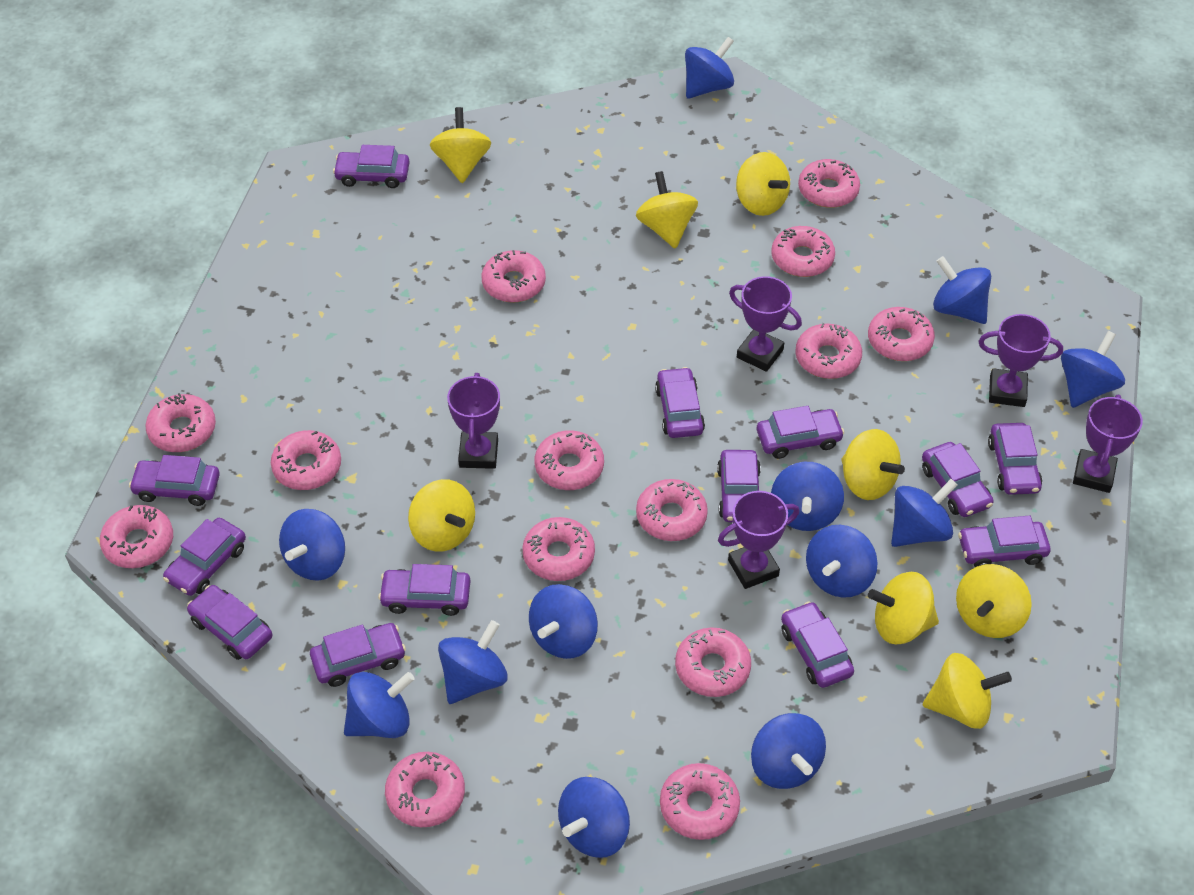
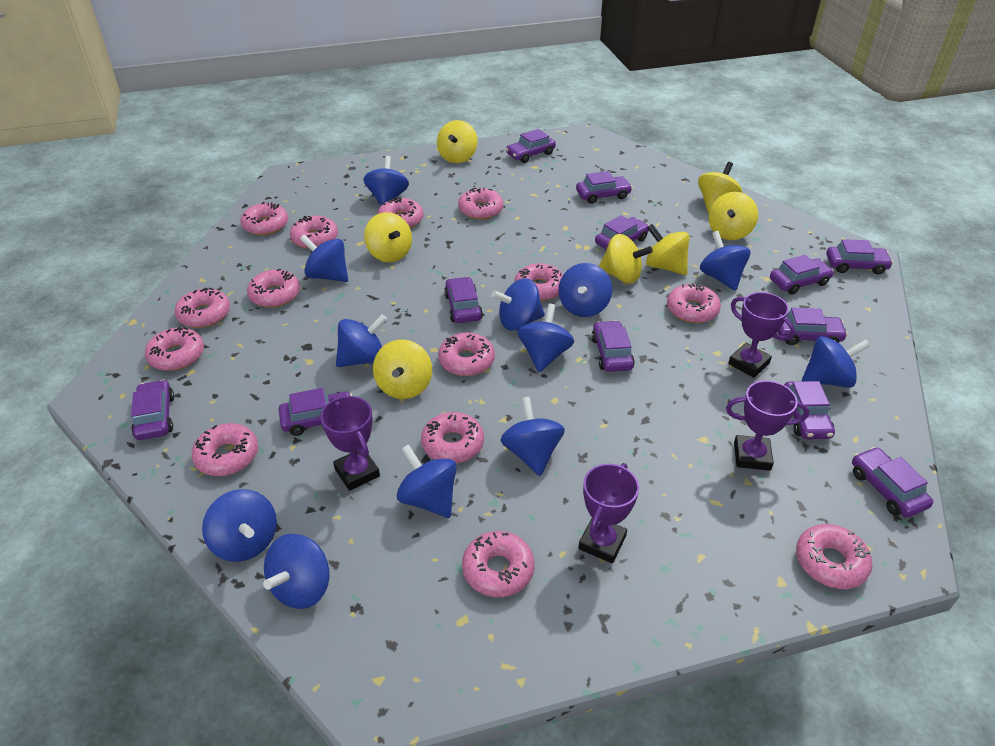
purple car: 13 -> 12
purple trophy: 5 -> 4
yellow spinning top: 8 -> 7

